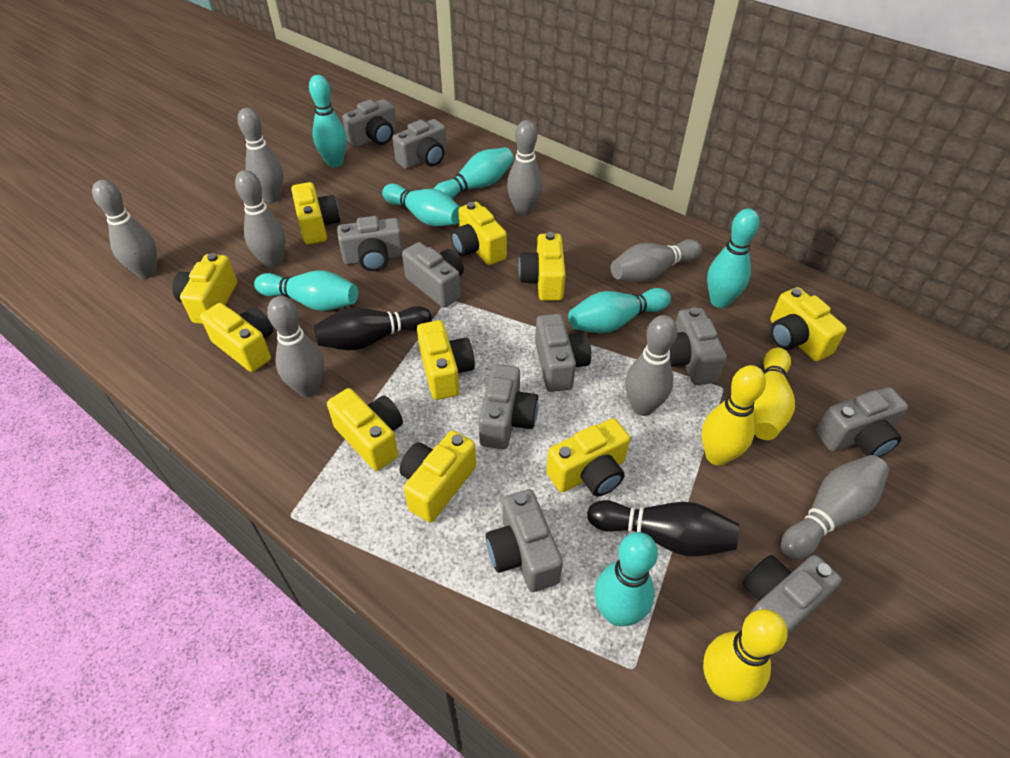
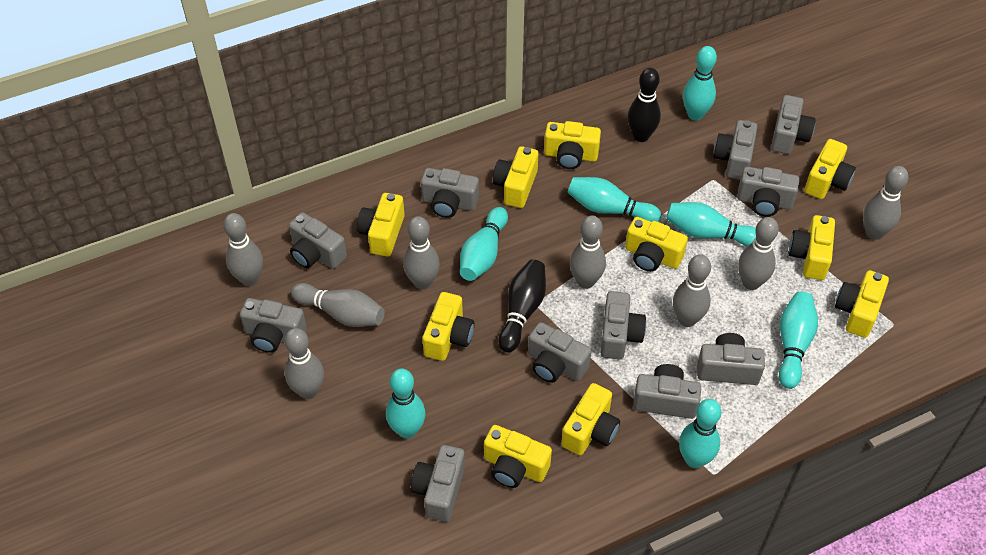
grey camera: 10 -> 11
yellow bowling pin: 3 -> 0

